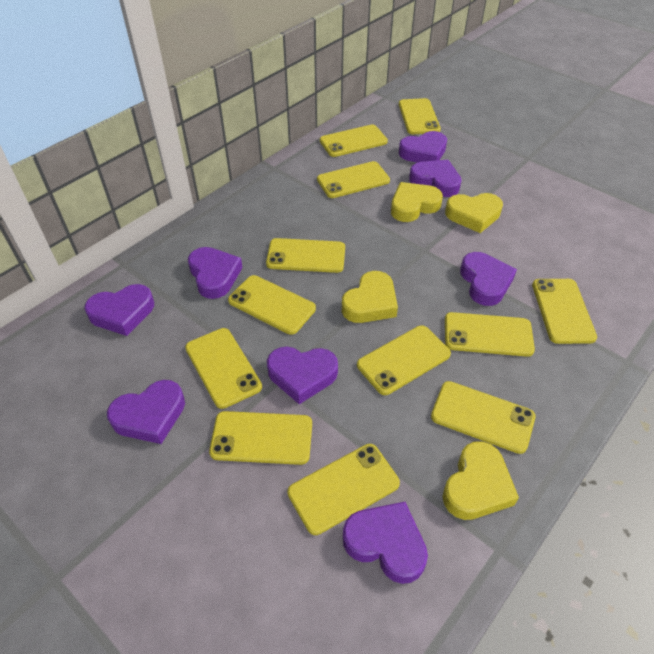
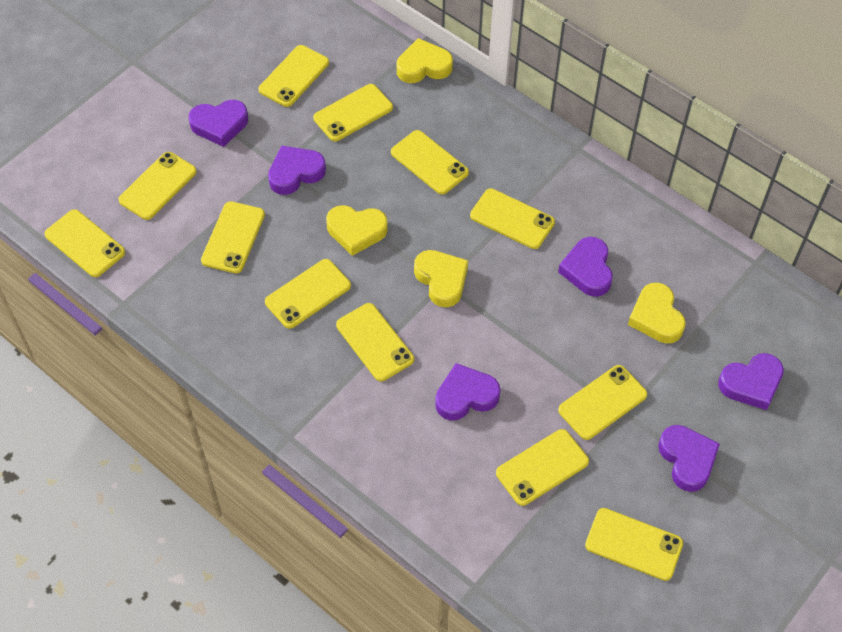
purple heart: 8 -> 6

